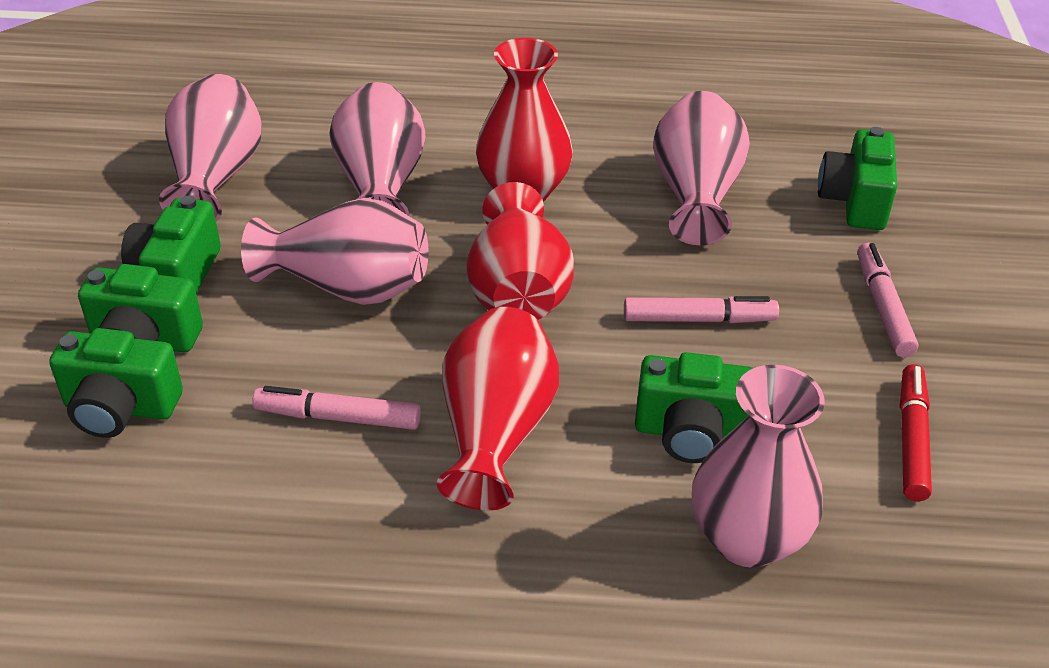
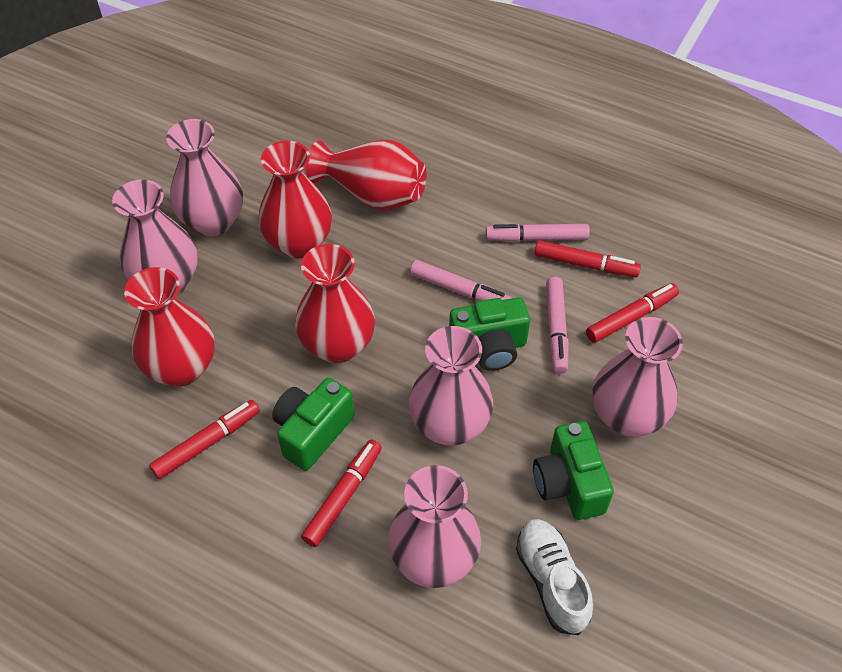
green camera: 5 -> 3
red marker: 1 -> 4
red vase: 3 -> 4
white shoe: 0 -> 1

